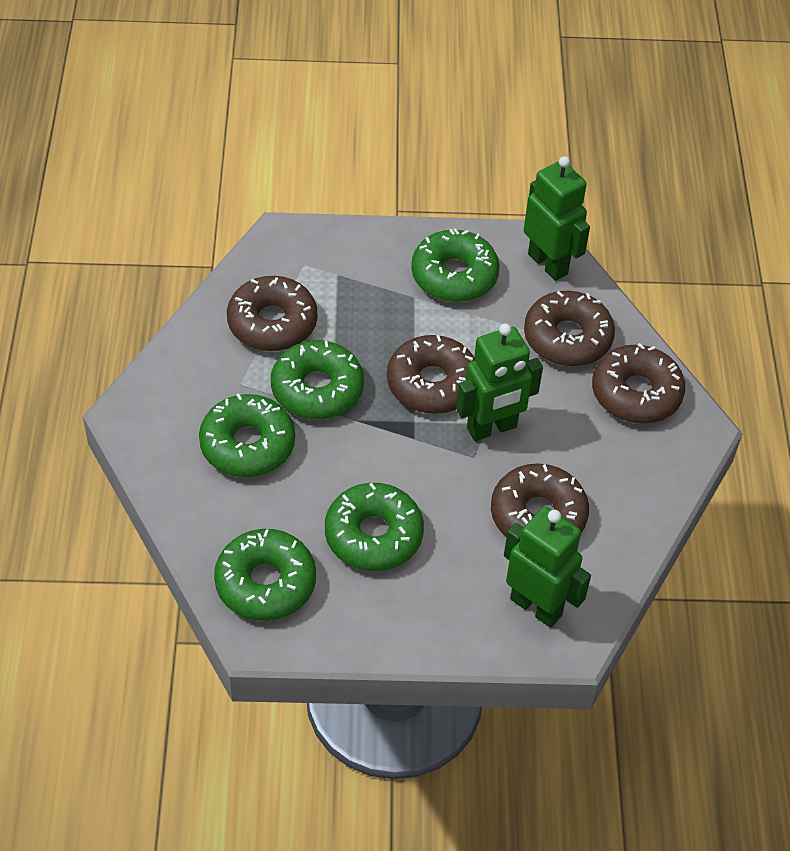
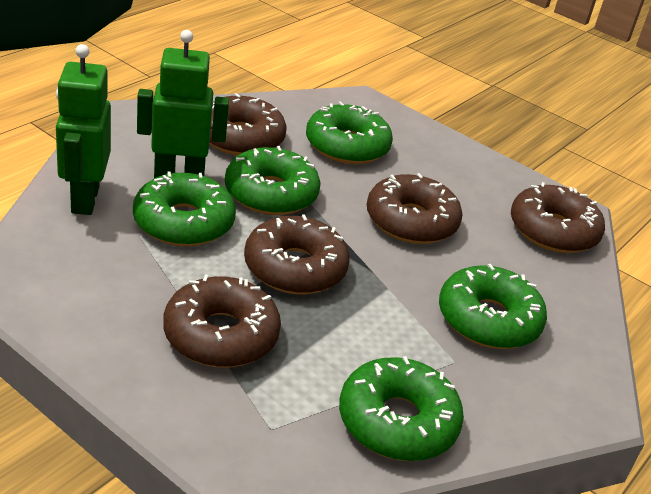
green robot: 3 -> 2

